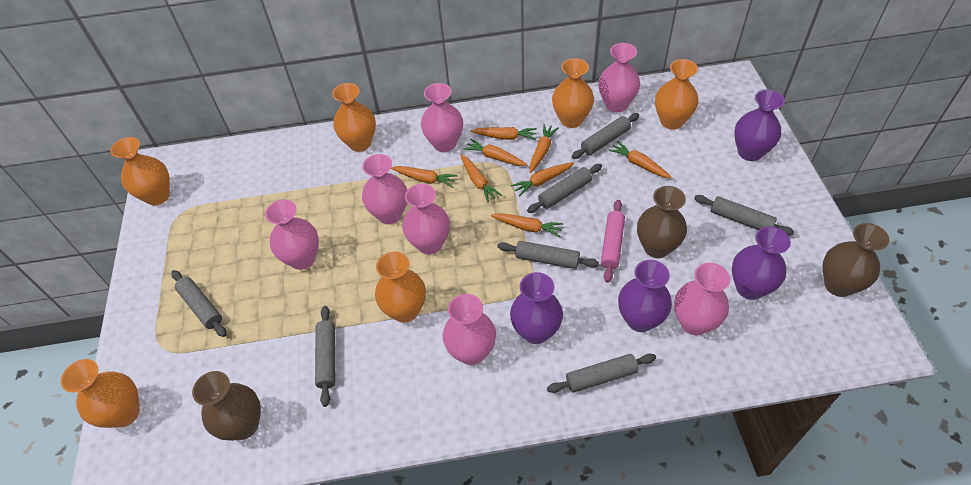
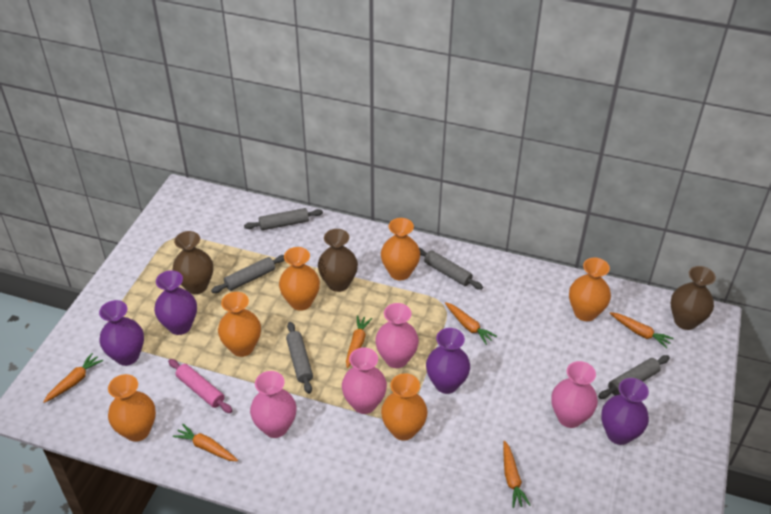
grey rolling pin: 7 -> 5
orange carrot: 8 -> 6
pink vase: 7 -> 4

